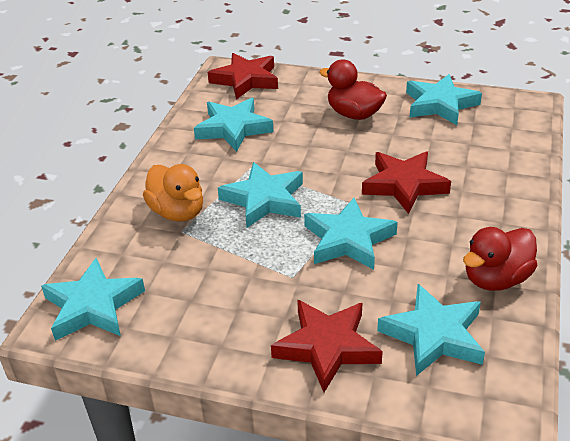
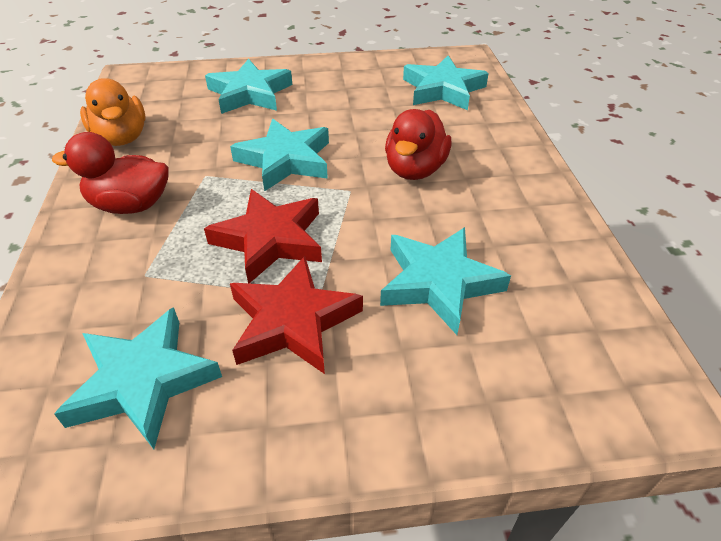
red star: 3 -> 2
turquoise star: 6 -> 5

